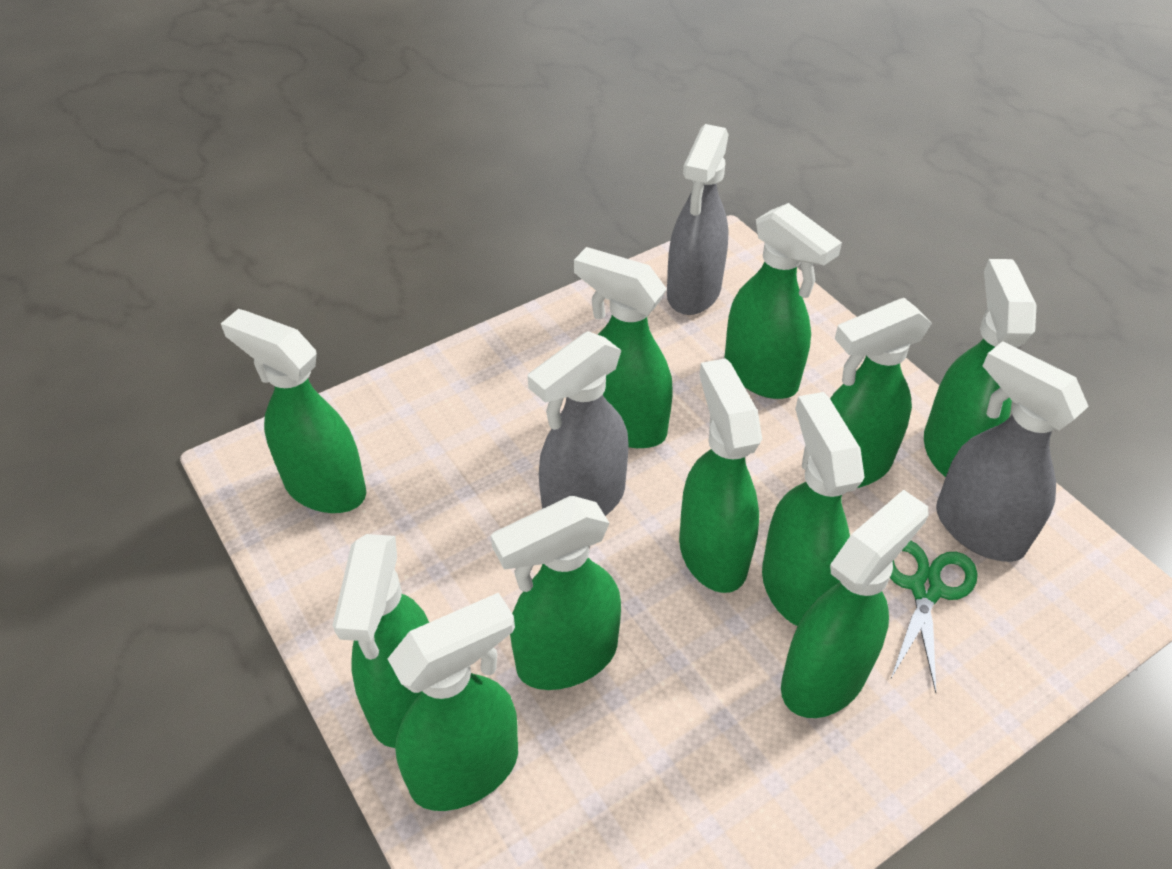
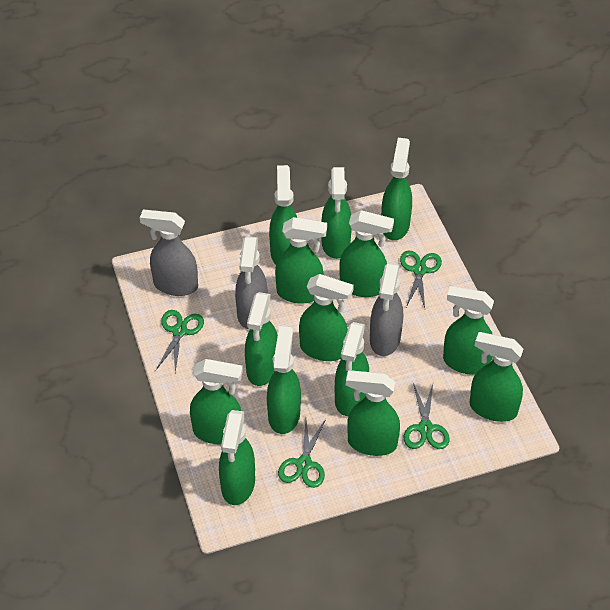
green scissors: 1 -> 4
green spray bottle: 11 -> 14

